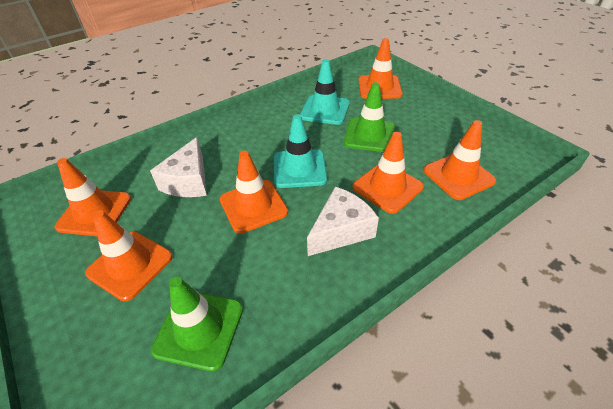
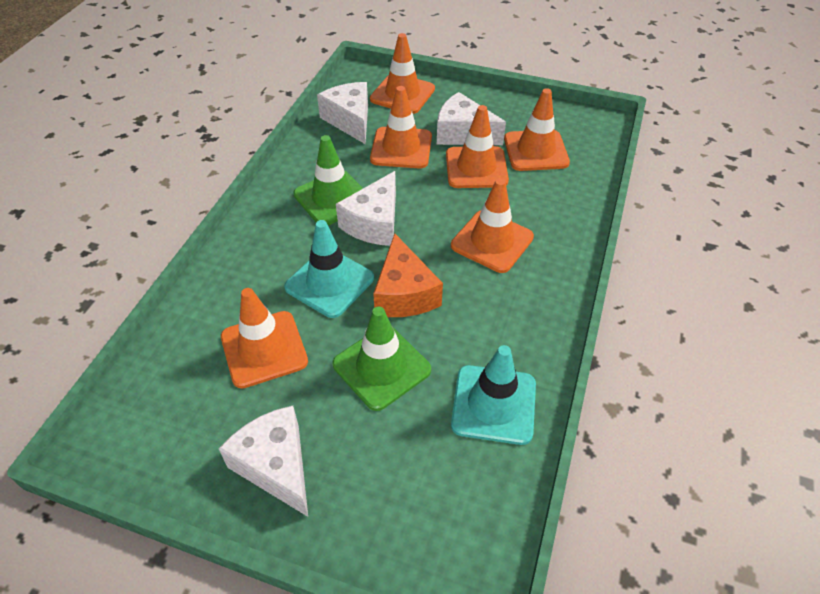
orange cheese: 0 -> 1
white cheese: 2 -> 4

